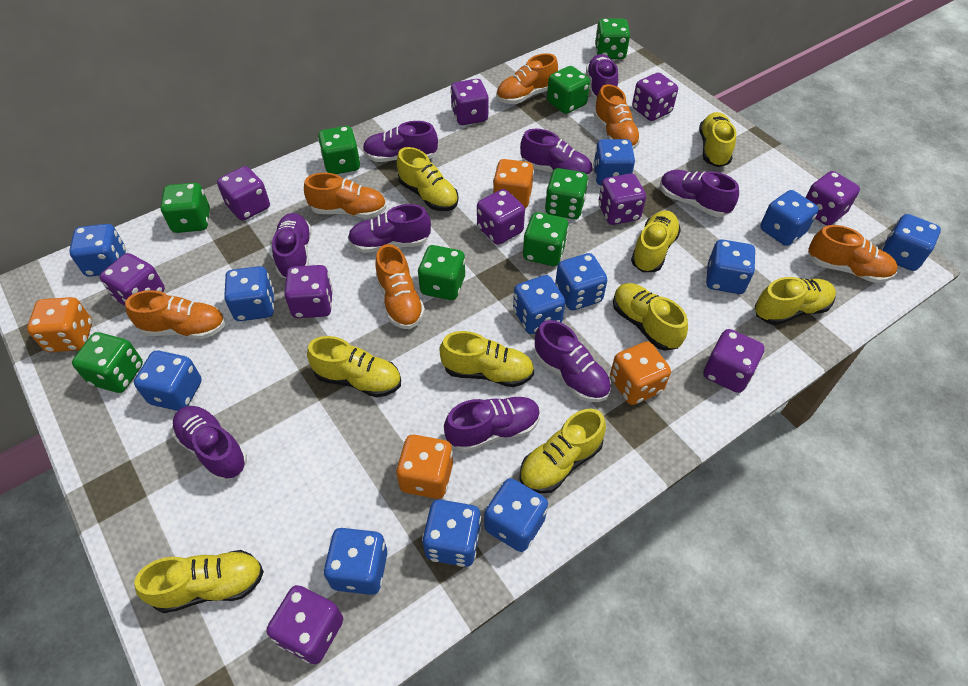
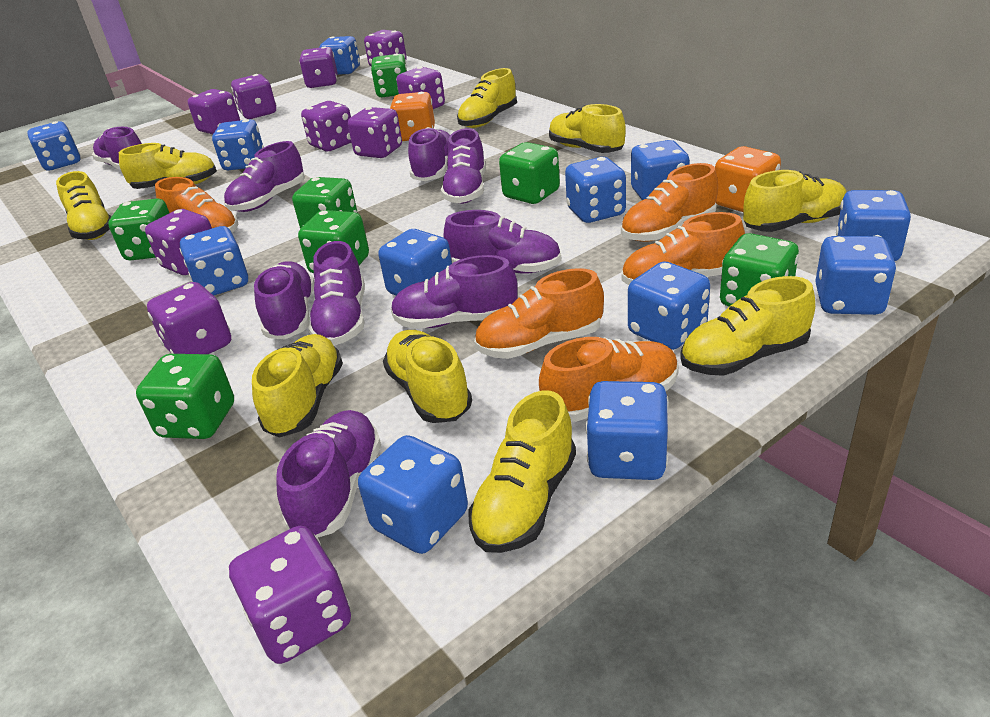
green dice: 8 -> 7
orange dice: 4 -> 2
orange shoe: 6 -> 5

